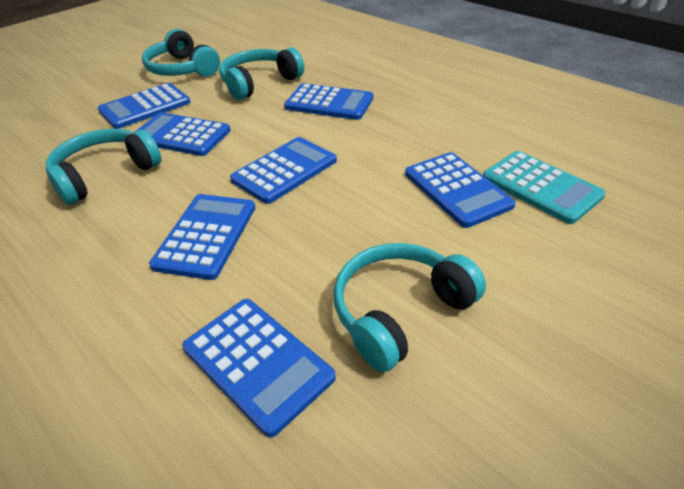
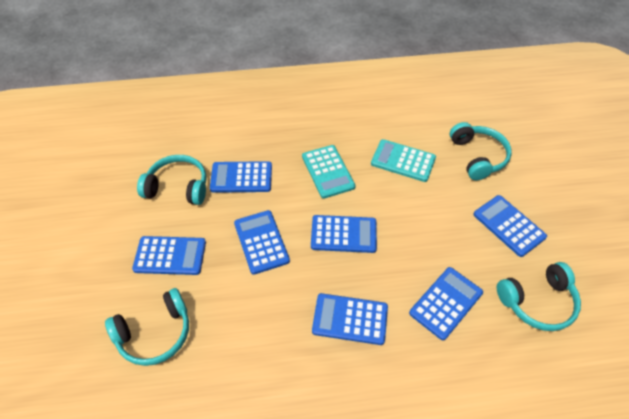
turquoise calculator: 1 -> 2

